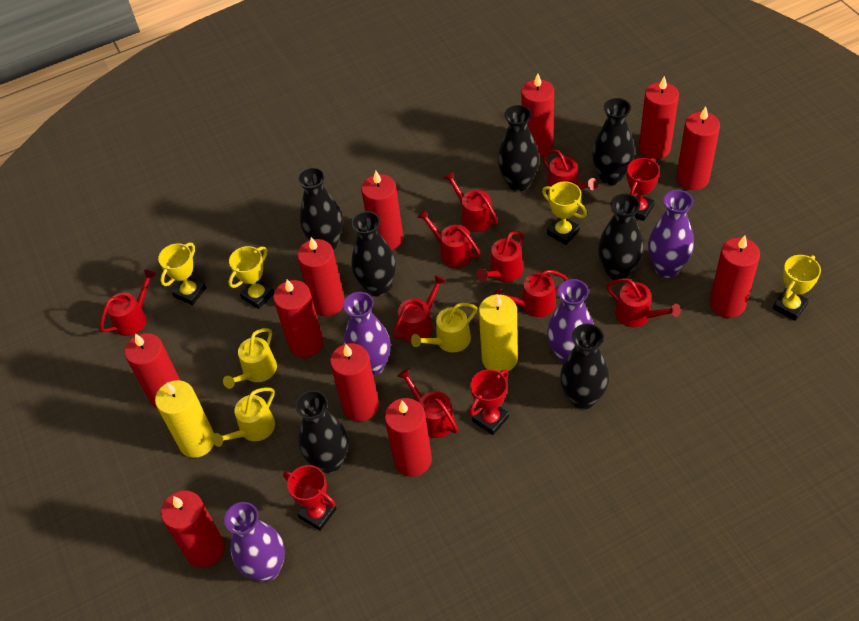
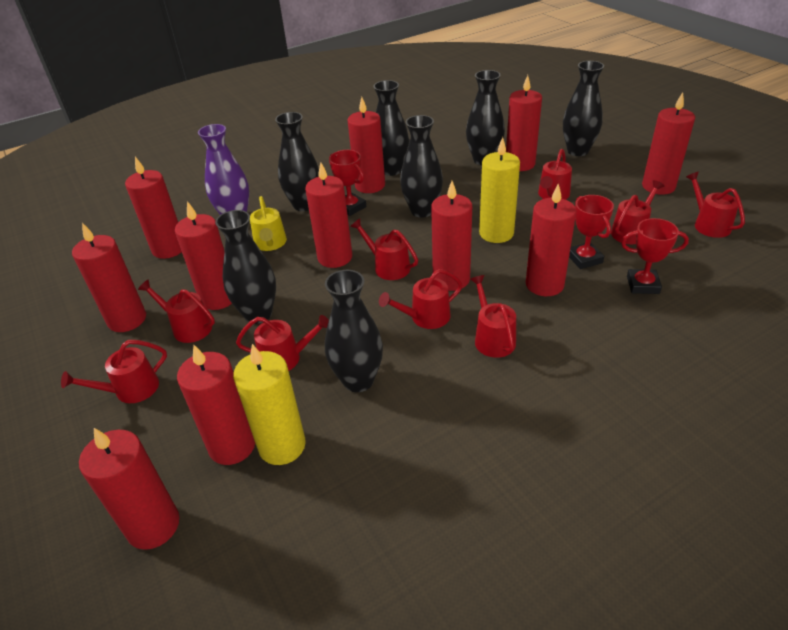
purple vase: 4 -> 1
yellow trophy: 4 -> 0
yellow watering can: 3 -> 1

